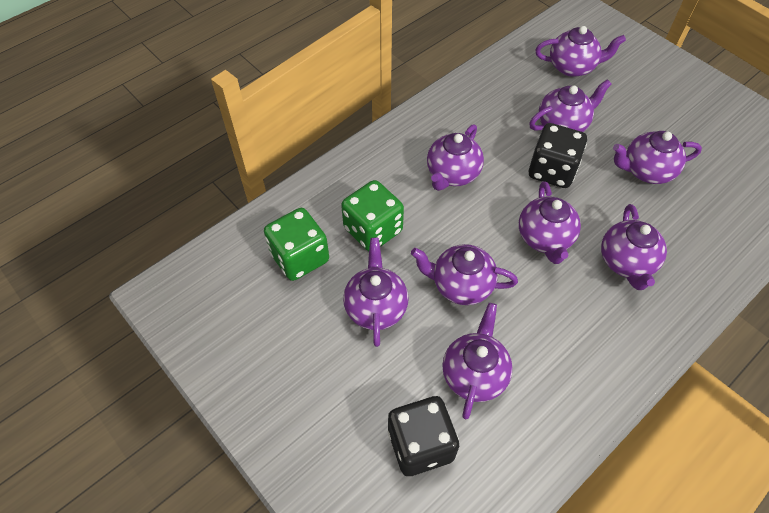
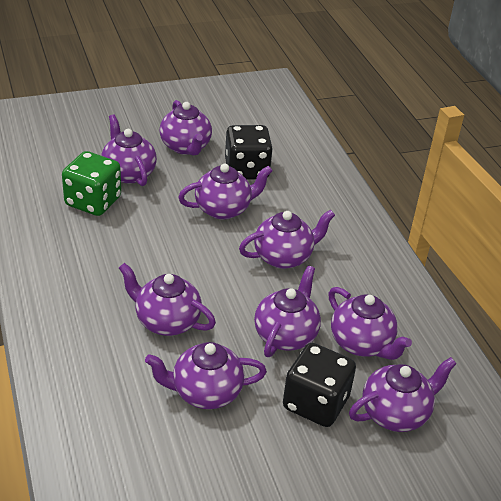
green dice: 2 -> 1

